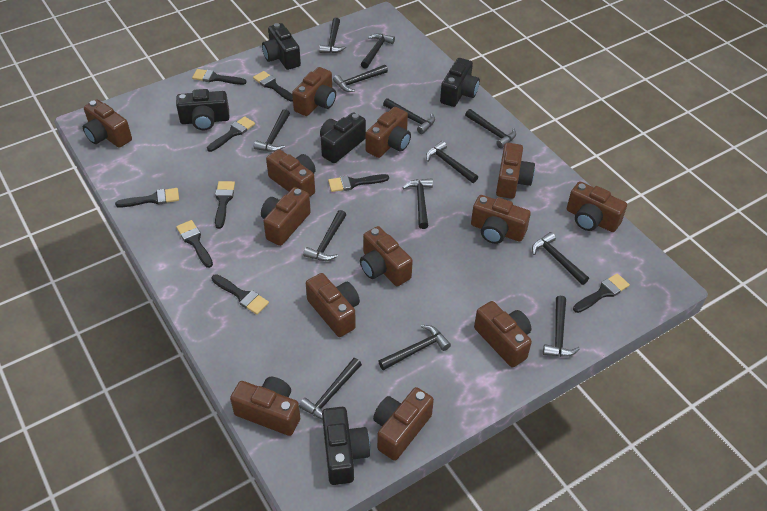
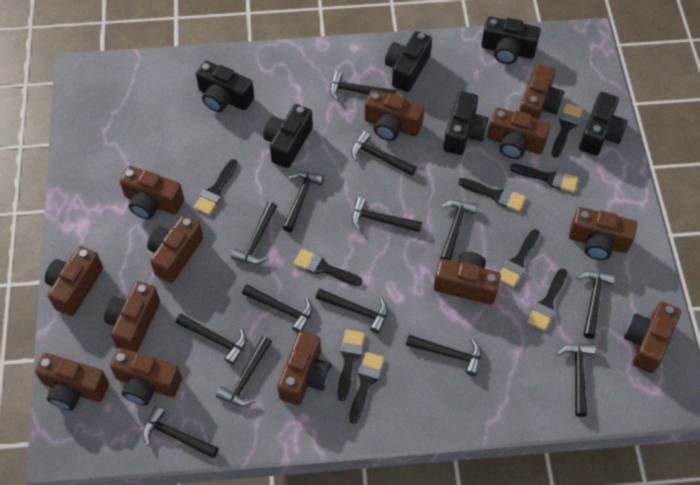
black camera: 5 -> 6
black hammer: 13 -> 14

